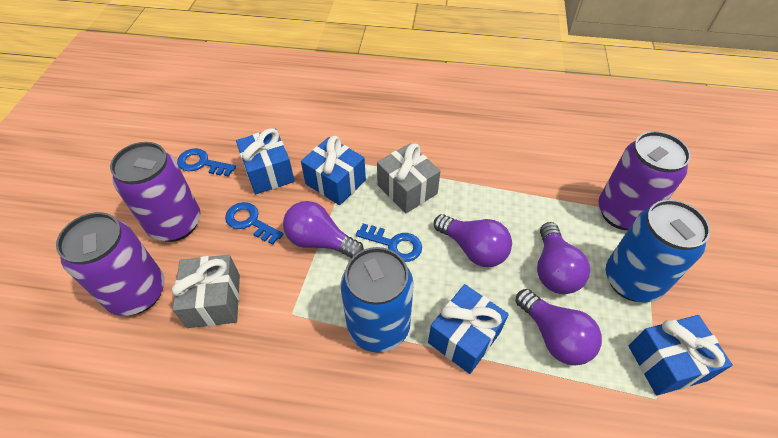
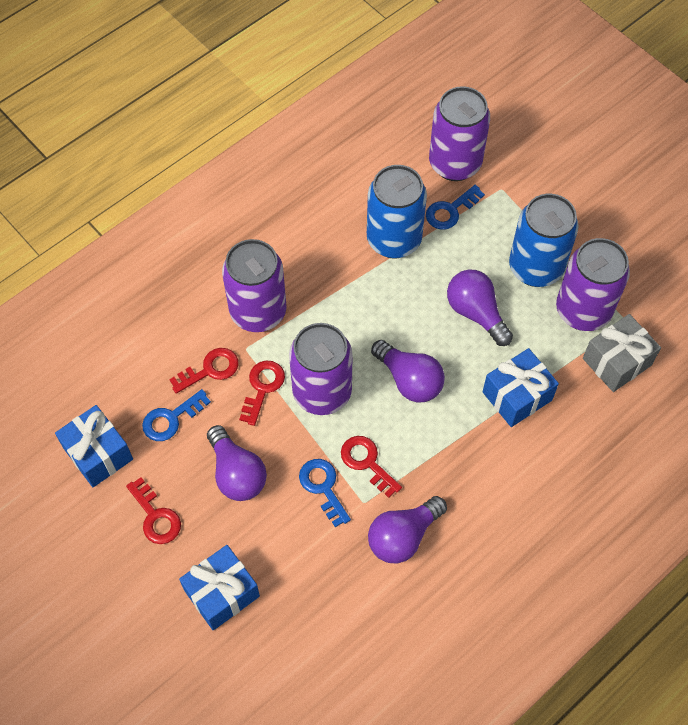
blue gift: 4 -> 3
grey gift: 2 -> 1
purple can: 3 -> 4
red key: 0 -> 4

